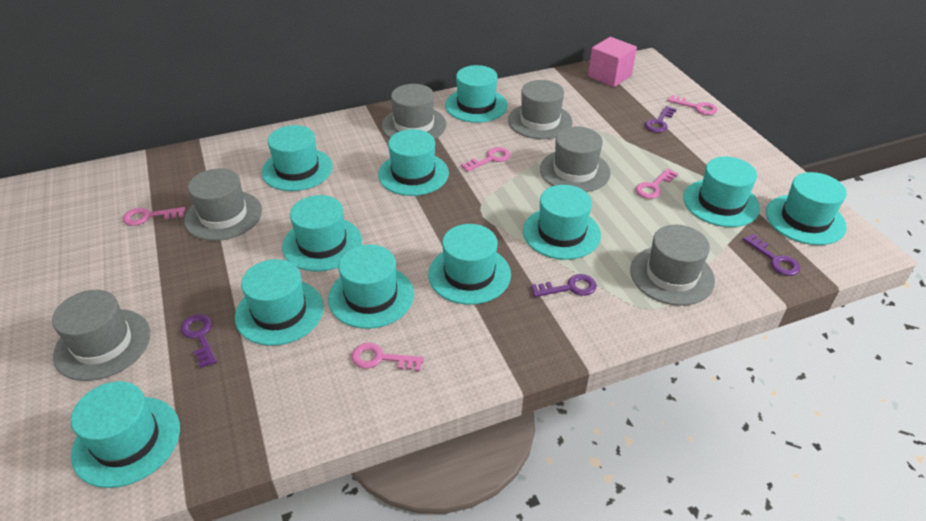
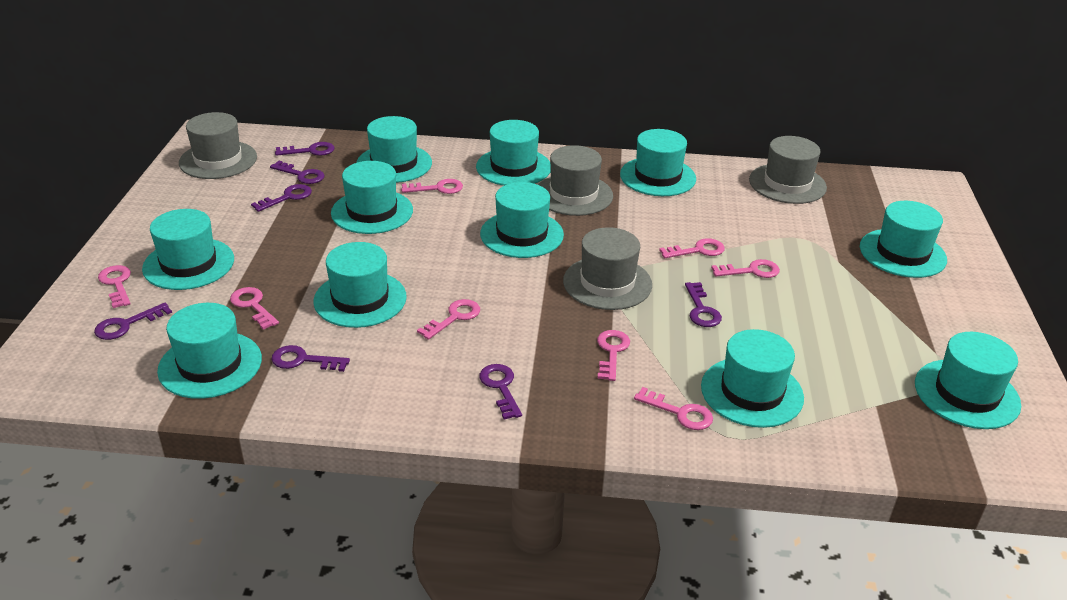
grey hat: 6 -> 4
pink cube: 1 -> 0
pink key: 5 -> 8
purple key: 4 -> 7

